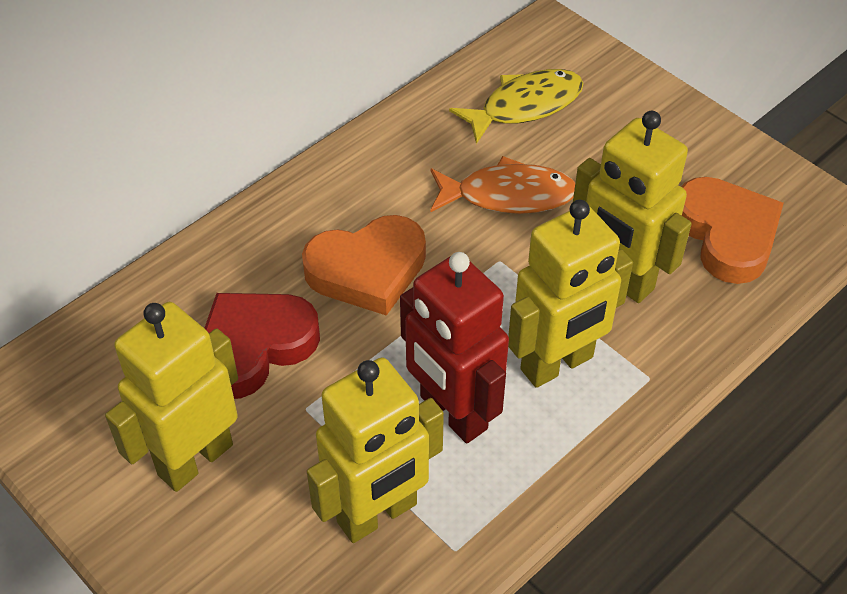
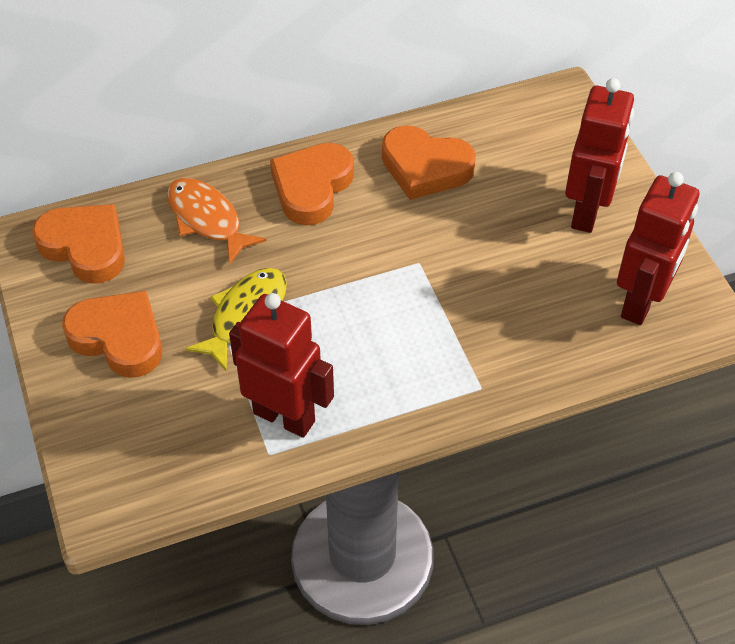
orange heart: 2 -> 4
red heart: 1 -> 0
red robot: 1 -> 3
yellow robot: 4 -> 0

